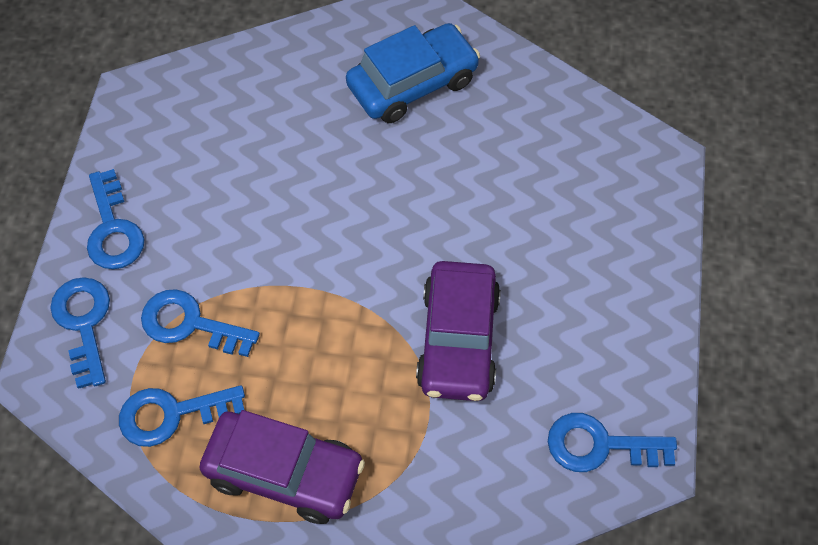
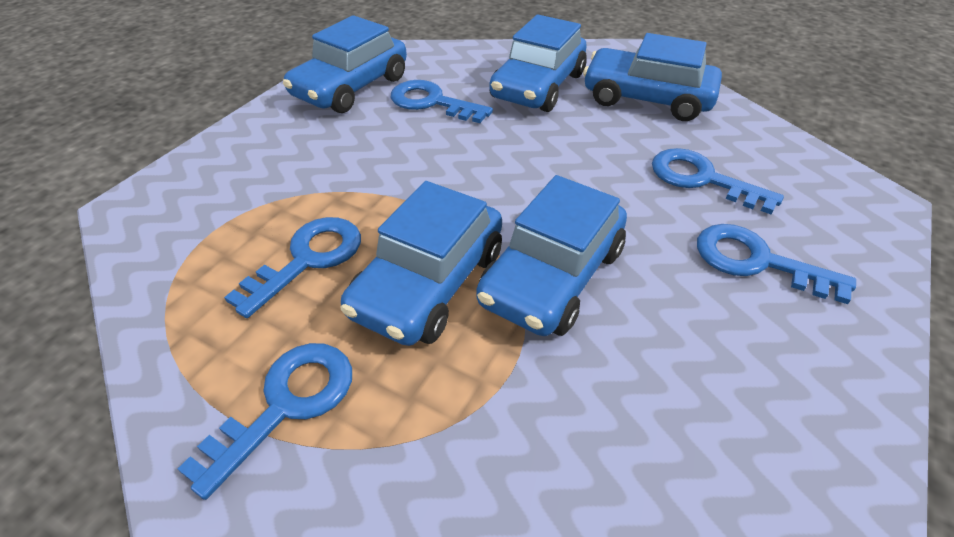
blue car: 1 -> 5
purple car: 2 -> 0

